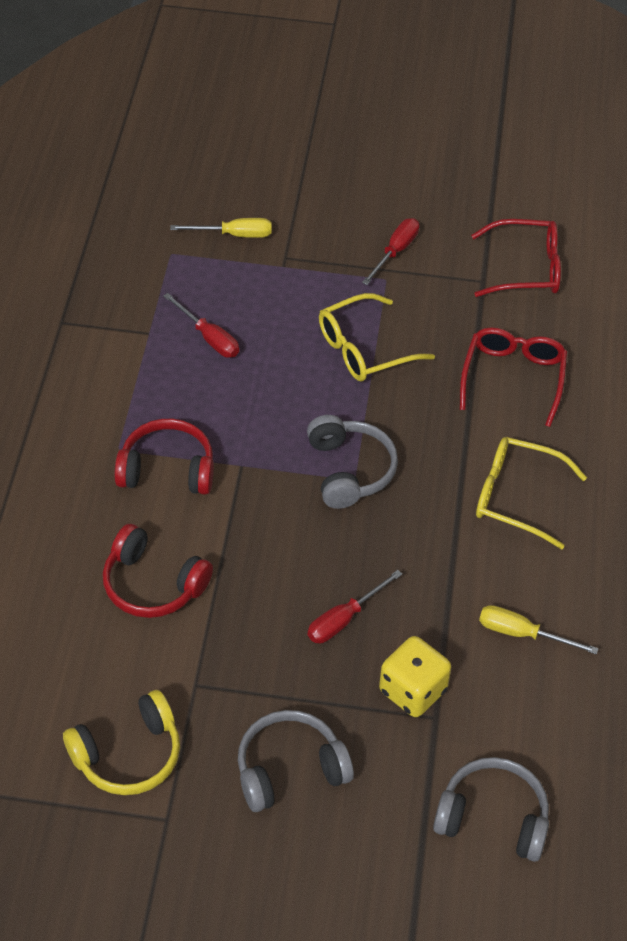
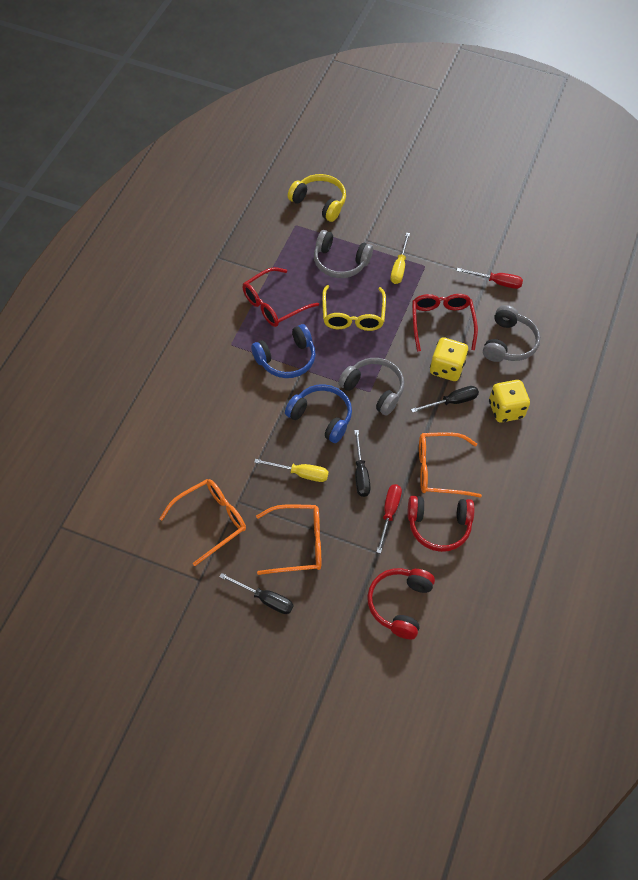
black screwdriver: 0 -> 3
blue headphones: 0 -> 2
orange glasses: 0 -> 3
red screwdriver: 3 -> 2
yellow dice: 1 -> 2
yellow glasses: 2 -> 1

